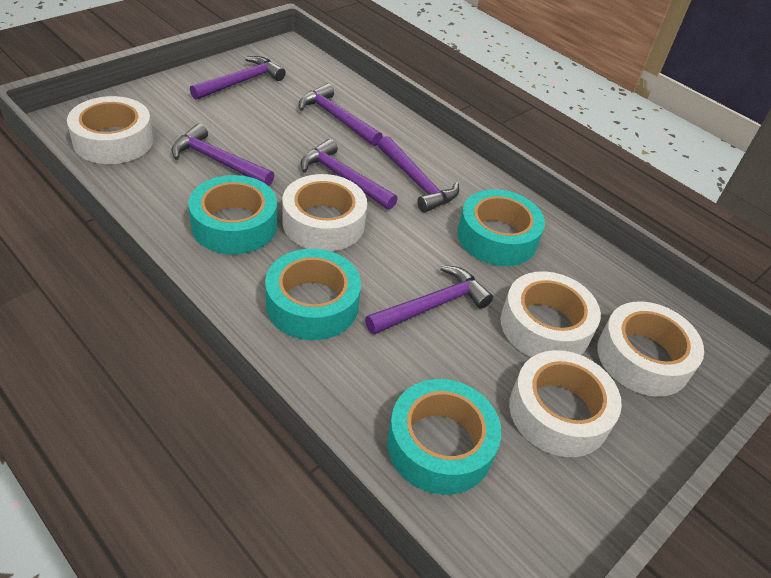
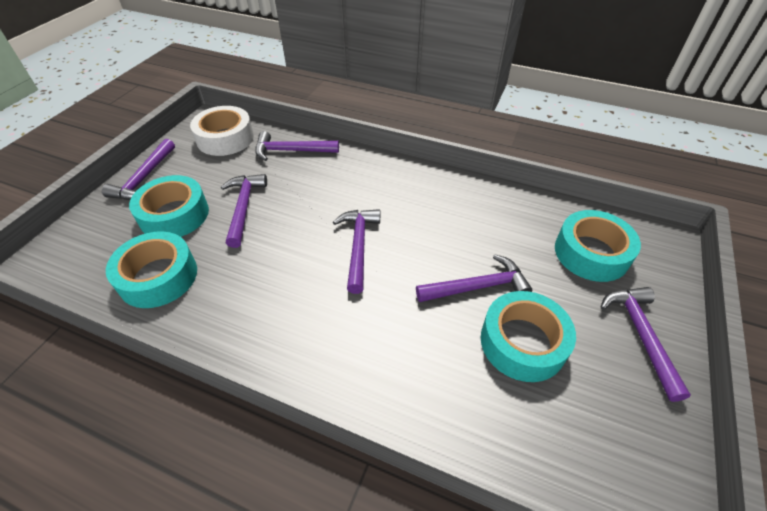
white tape: 5 -> 1

